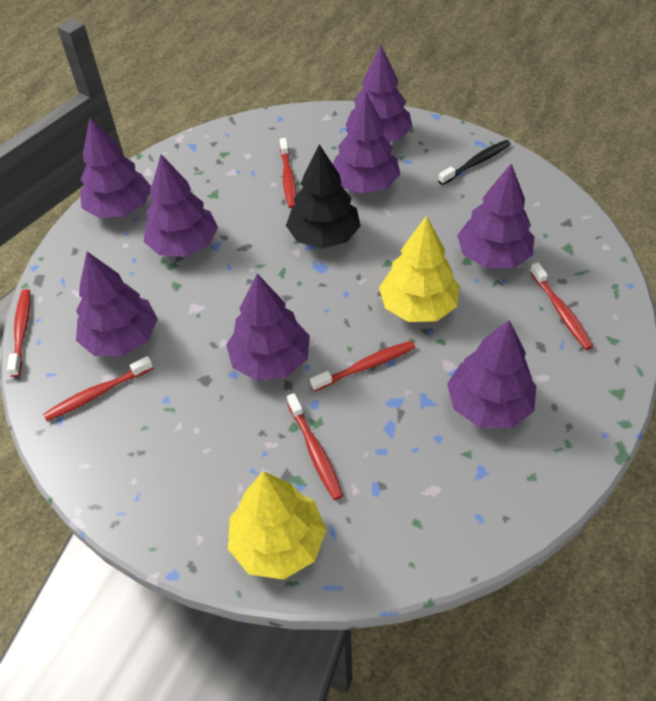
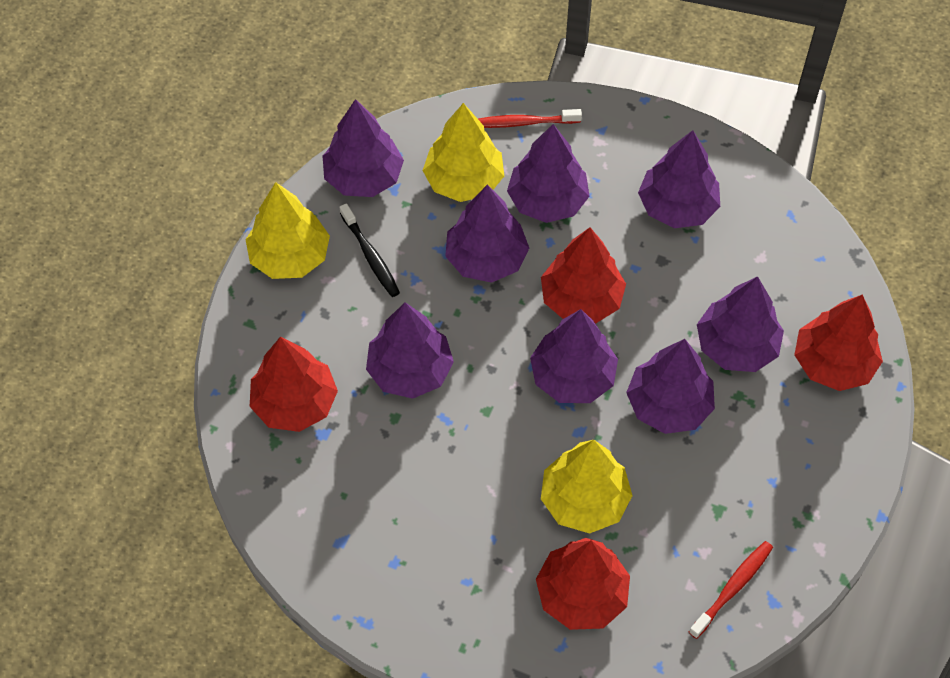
black tree: 1 -> 0
red toothbrush: 6 -> 2
red tree: 0 -> 4
yellow tree: 2 -> 3

